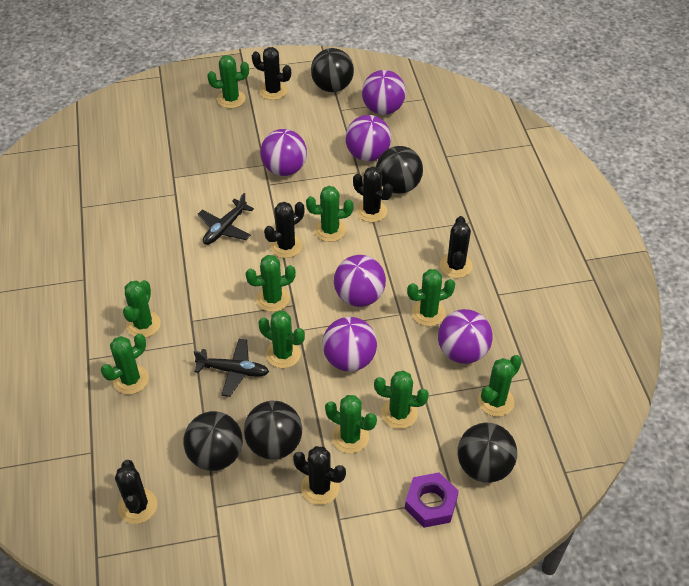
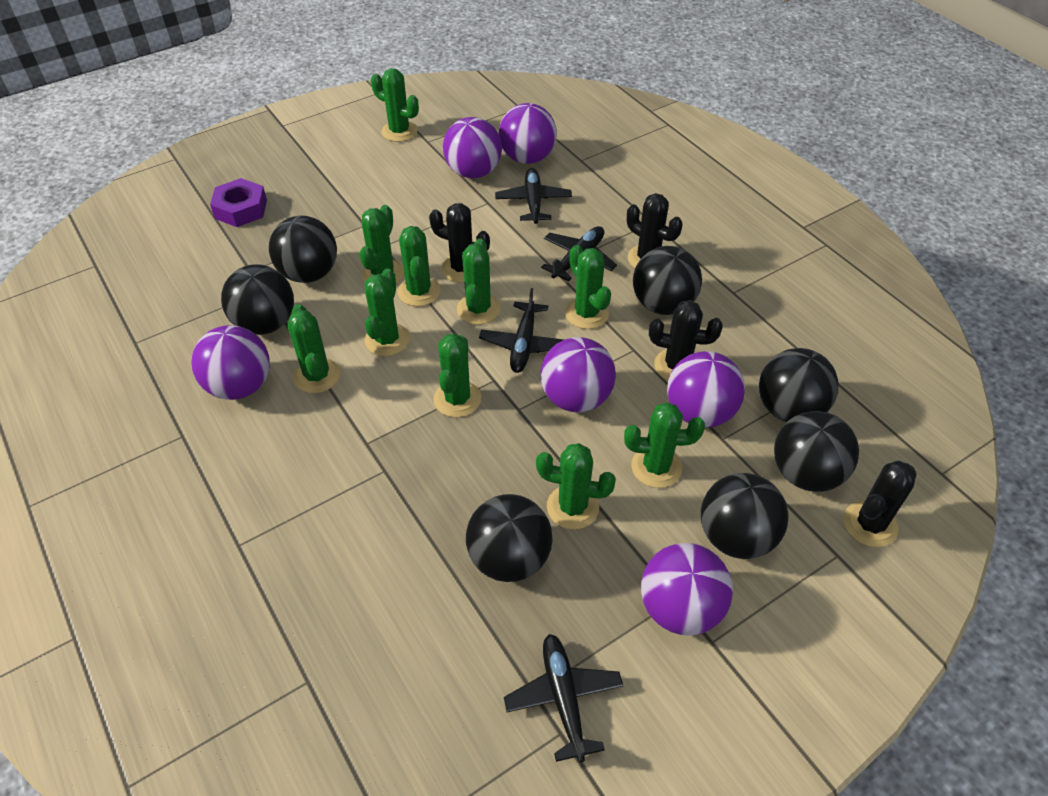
black ball: 5 -> 7
black cactus: 6 -> 4
black plane: 2 -> 4

